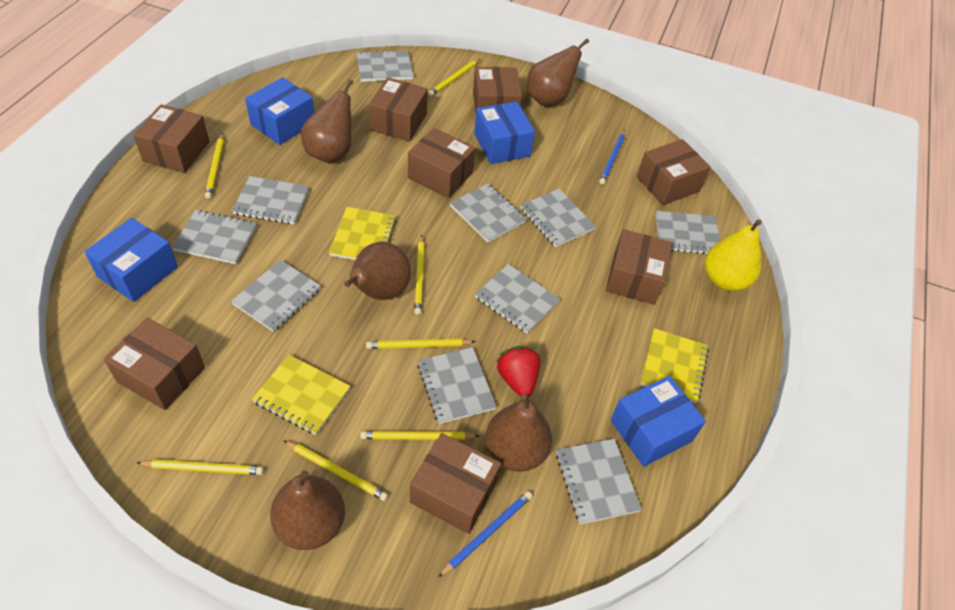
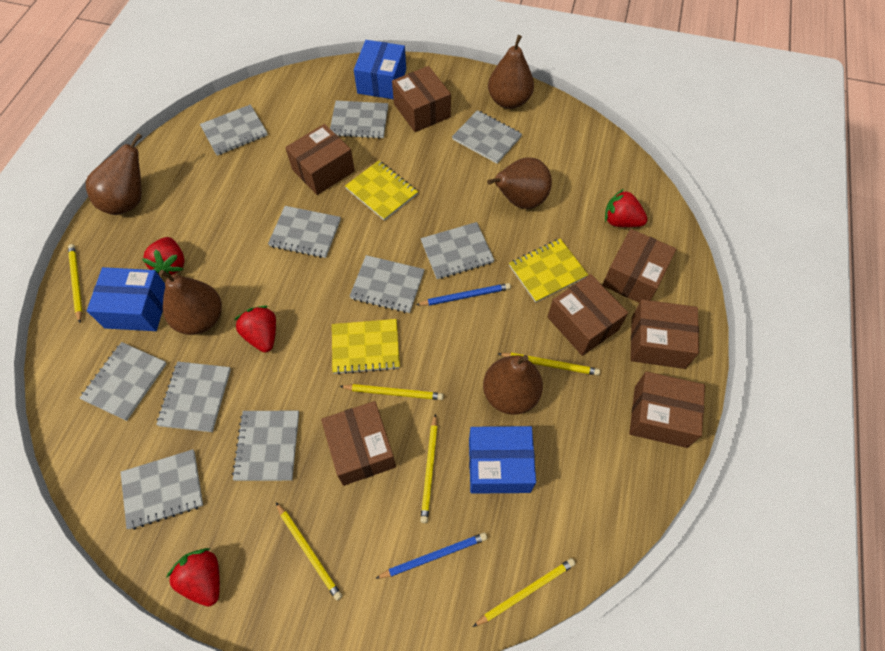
blue box: 4 -> 3
brown box: 8 -> 7
red strawberry: 1 -> 4
yellow pear: 1 -> 0
yellow pencil: 7 -> 6

